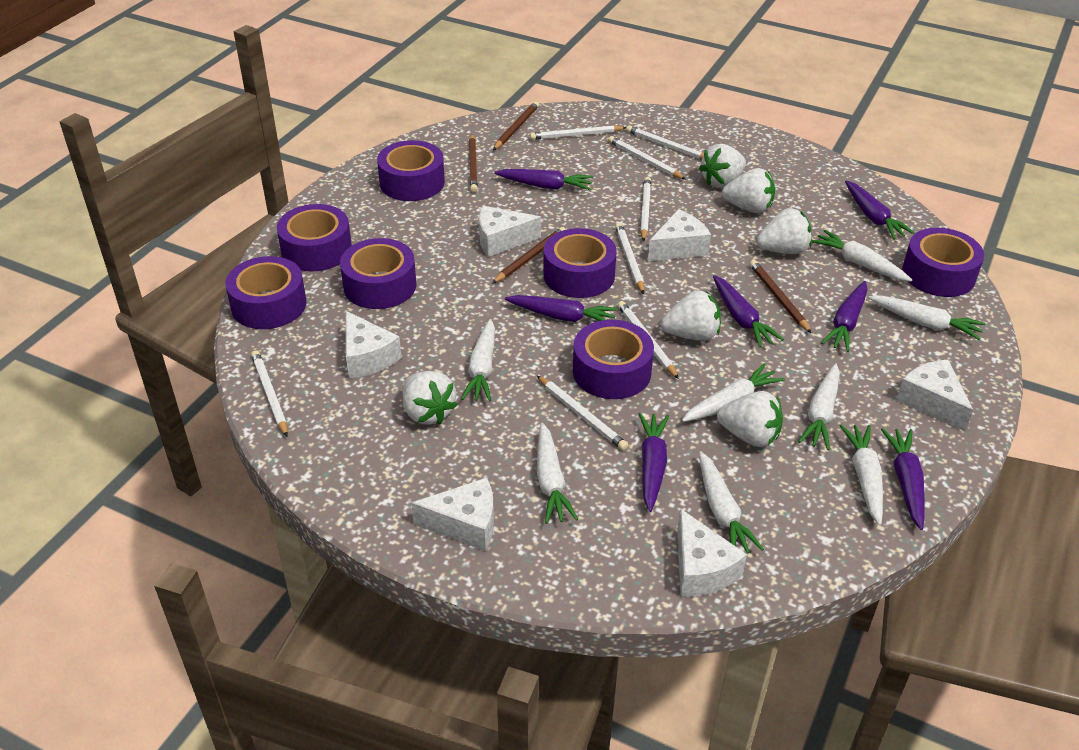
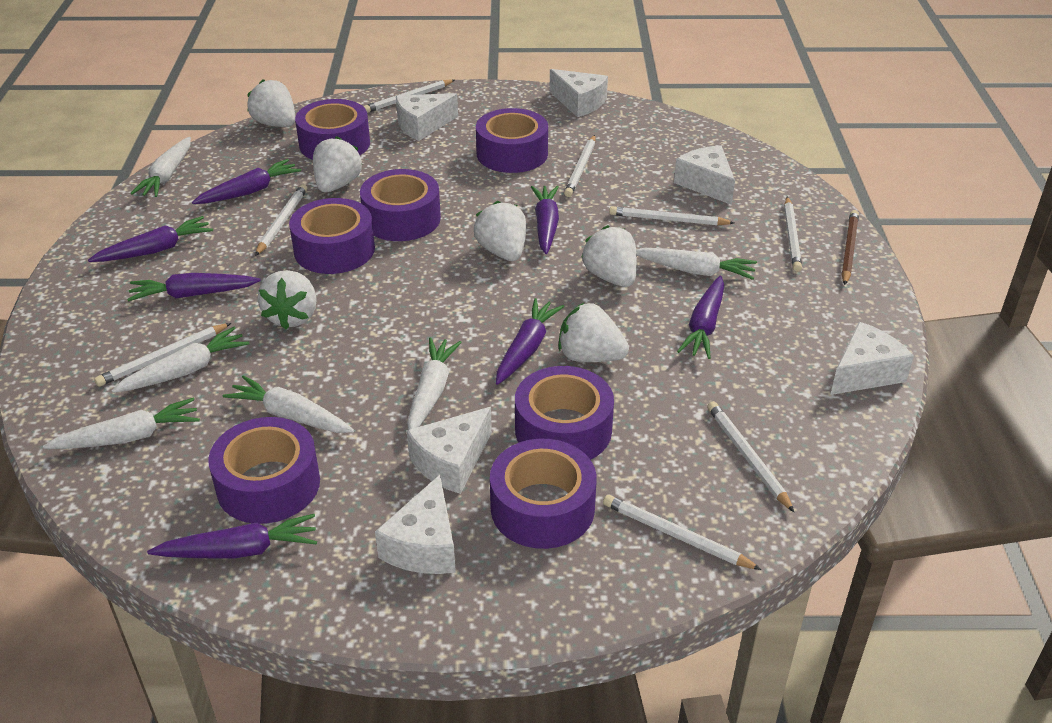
brown pencil: 4 -> 1
white carrot: 8 -> 6

